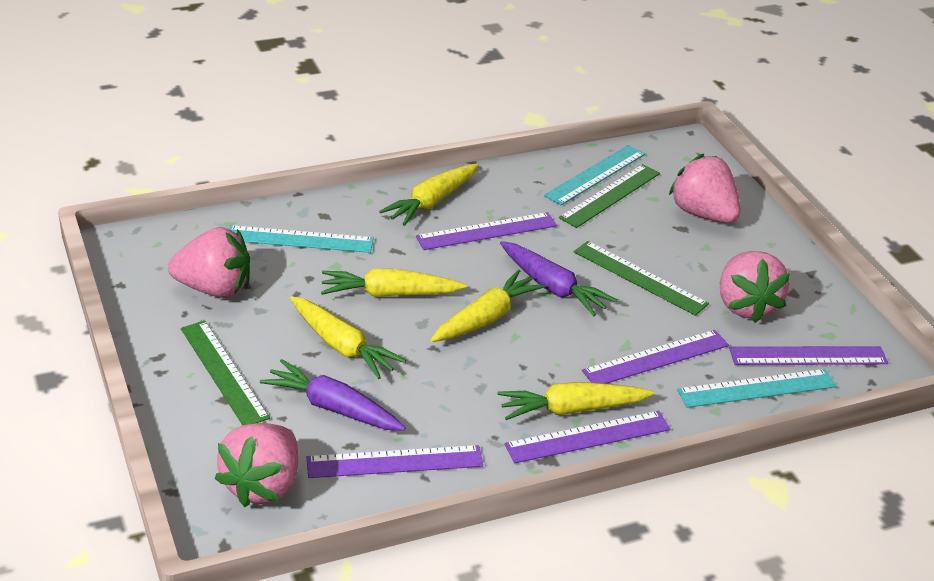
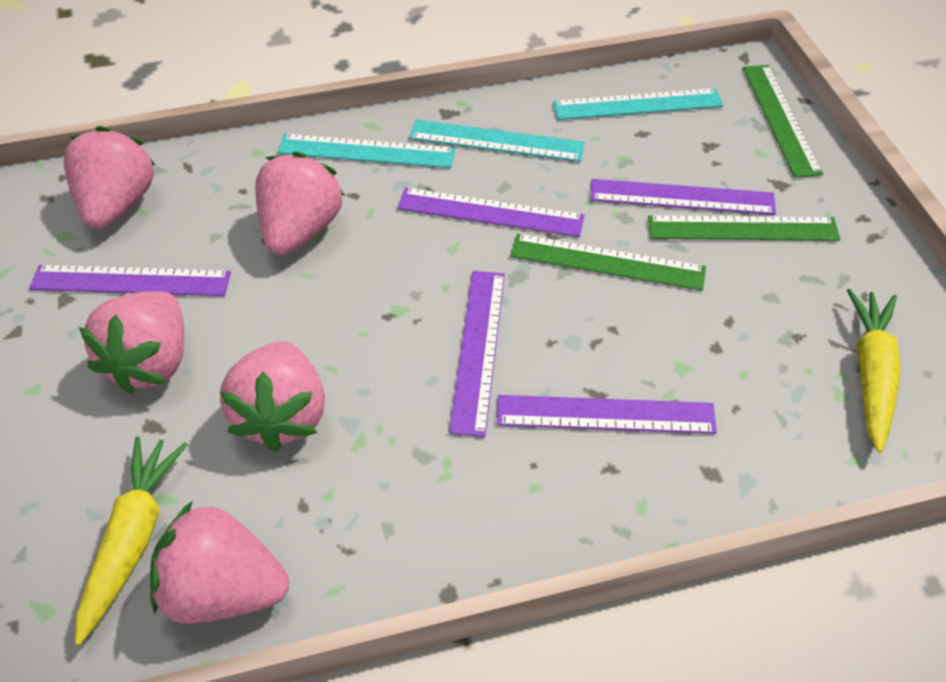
pink strawberry: 4 -> 5
purple carrot: 2 -> 0
yellow carrot: 5 -> 2

